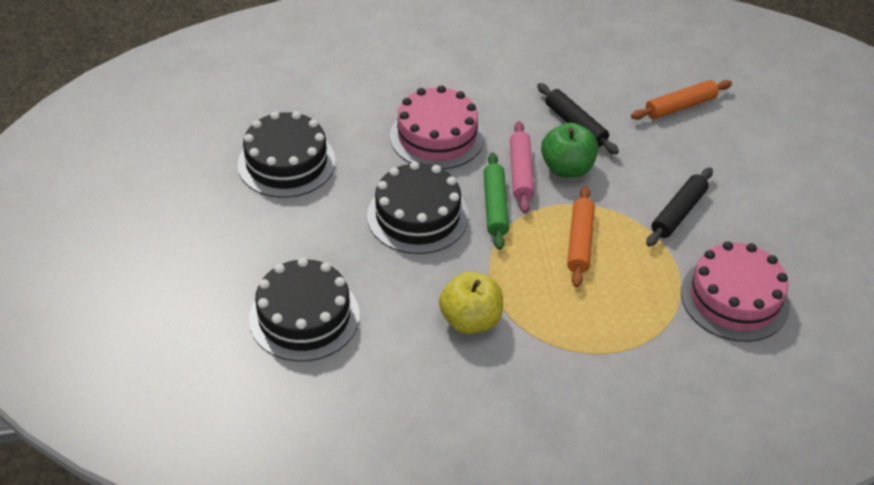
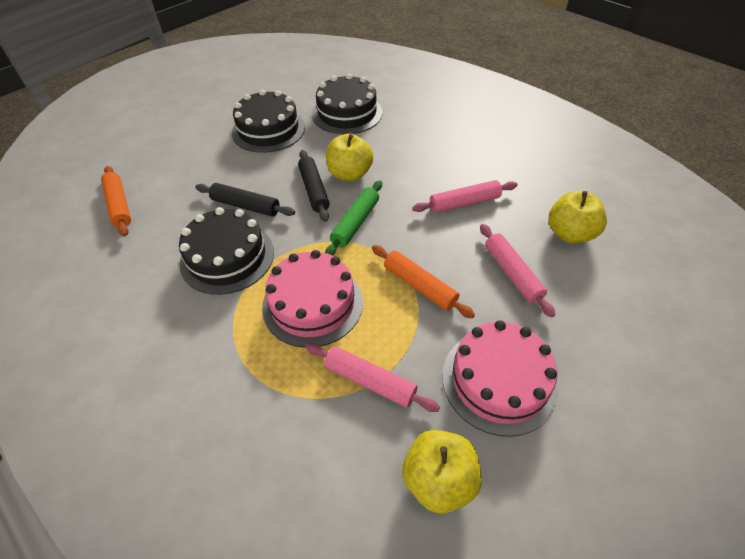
green apple: 1 -> 0
pink rolling pin: 1 -> 3
yellow apple: 1 -> 3

